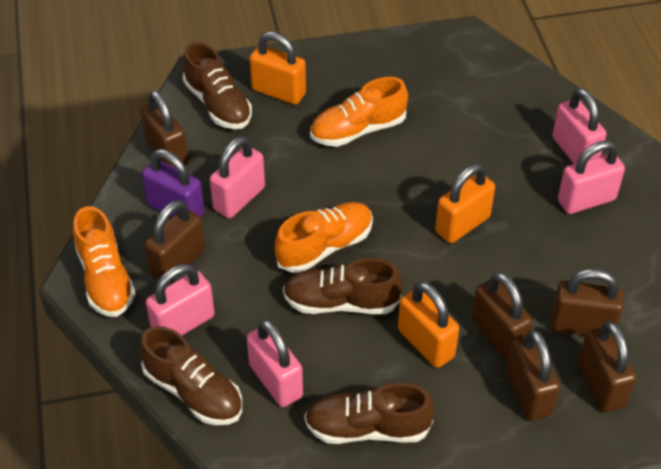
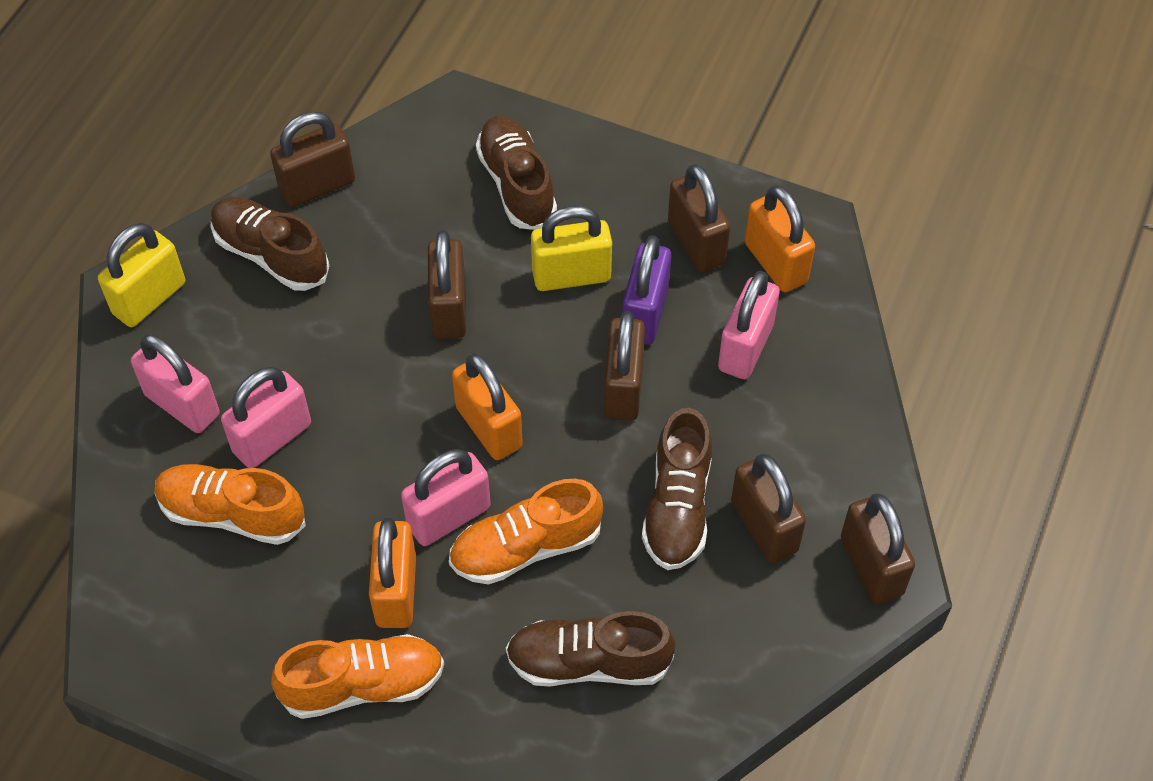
pink padlock: 5 -> 4
yellow padlock: 0 -> 2

